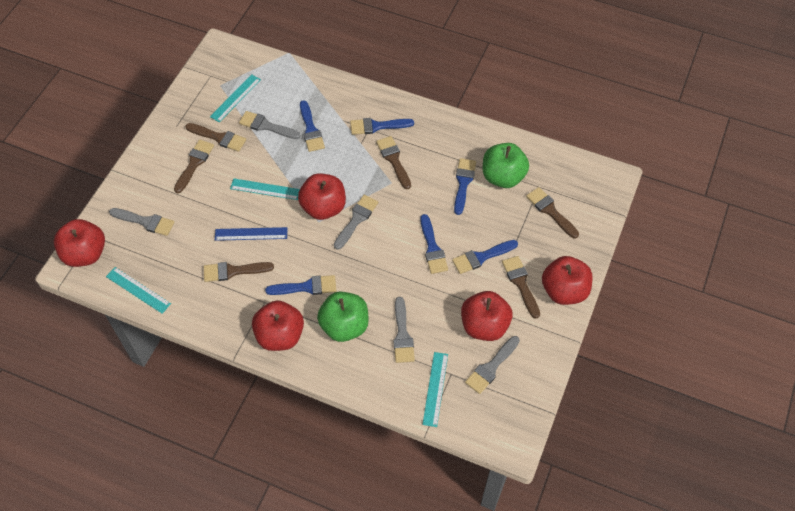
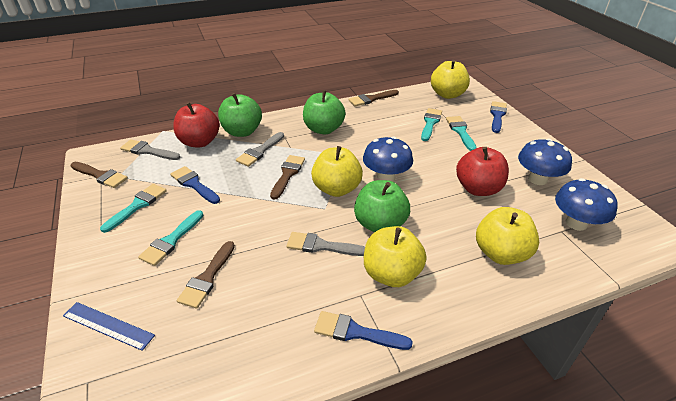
blue brush: 6 -> 3
blue mushroom: 0 -> 3
brown brush: 6 -> 4
green apple: 2 -> 3
grey brush: 5 -> 3
red apple: 5 -> 2
turquoise brush: 0 -> 4
turquoise ruler: 4 -> 0
yellow apple: 0 -> 4

